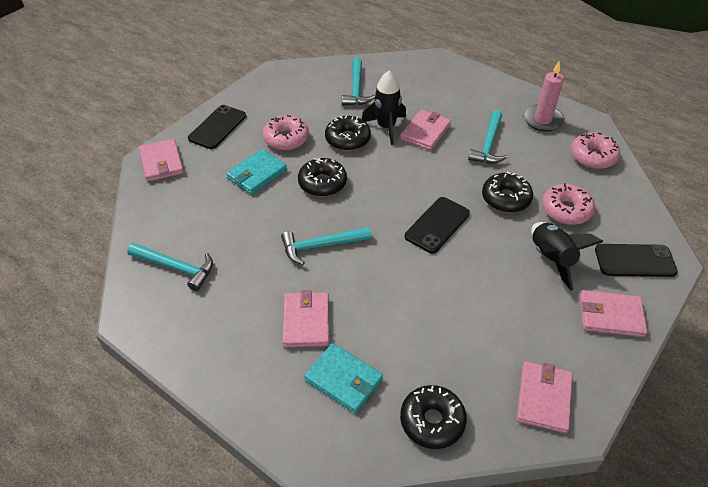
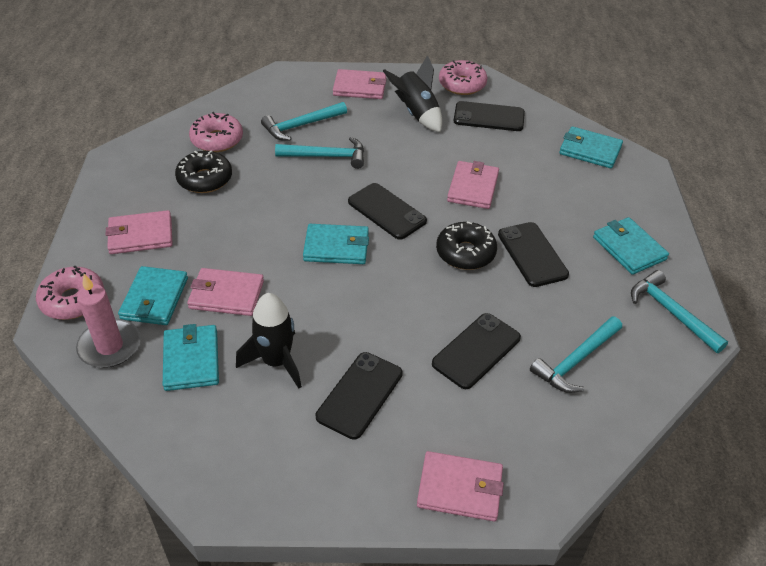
black donut: 4 -> 2
black phone: 3 -> 5
turquoise wallet: 2 -> 5

